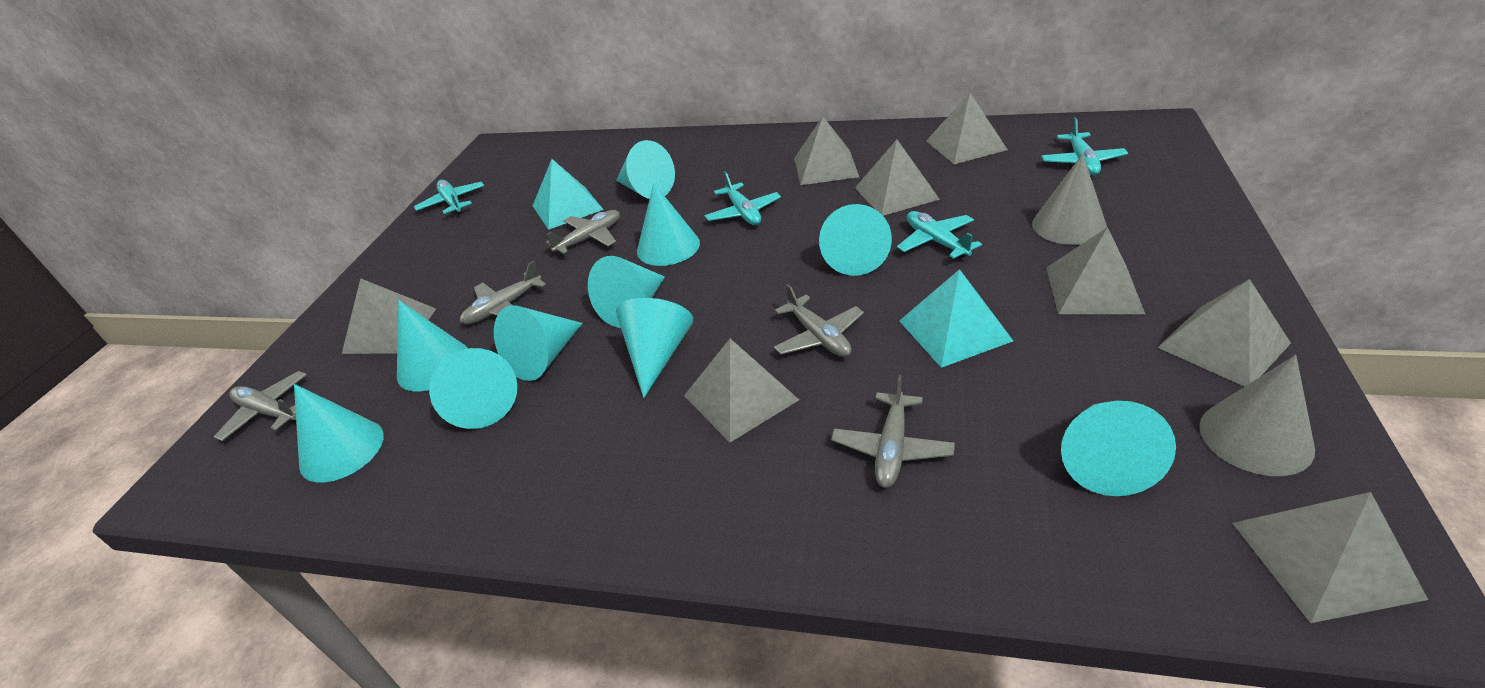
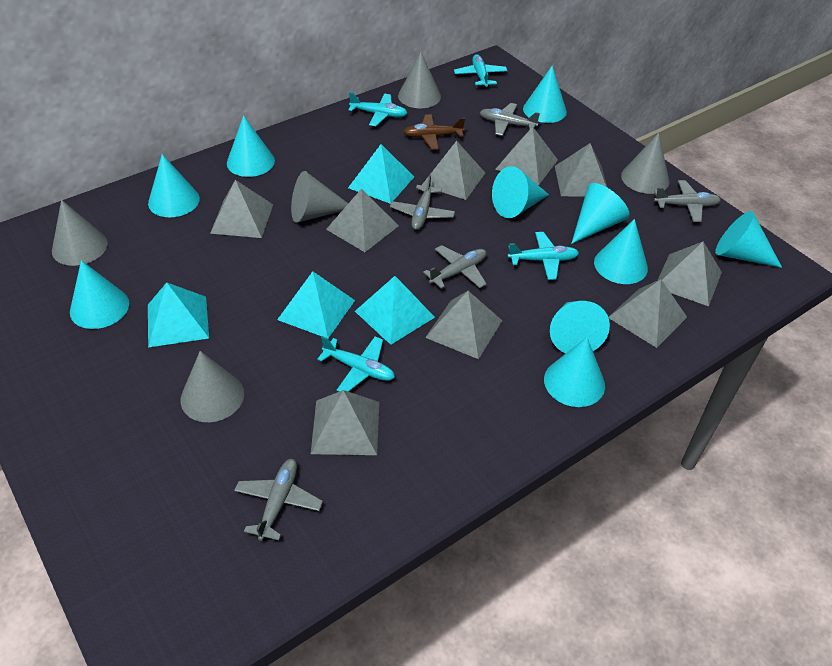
brown plane: 0 -> 1
grey cone: 2 -> 5
grey pyramid: 8 -> 9
turquoise pyramid: 2 -> 4

